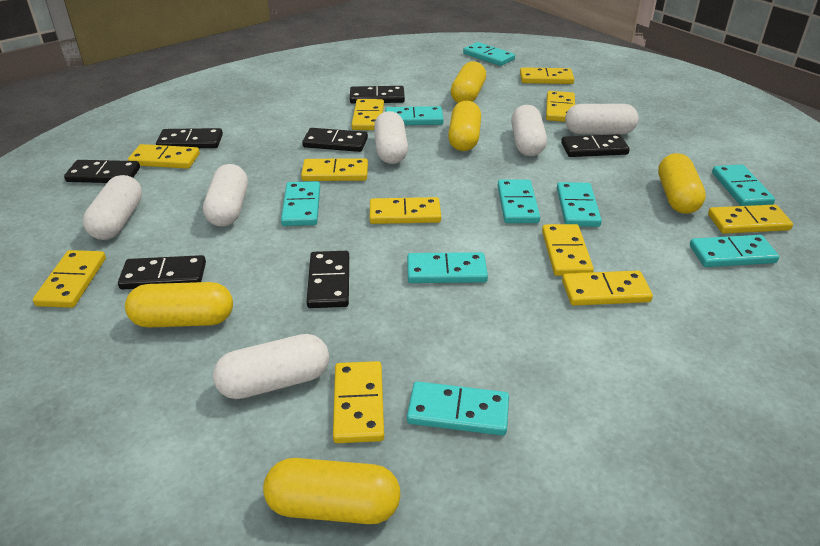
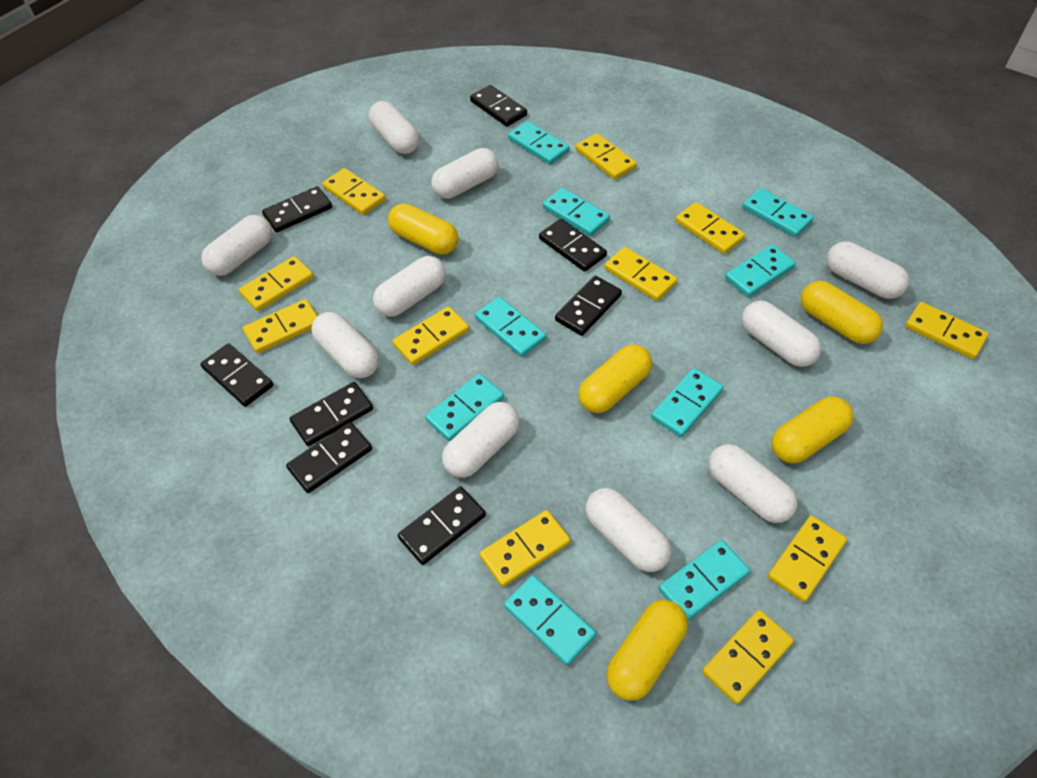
black domino: 7 -> 8
white capsule: 6 -> 10

